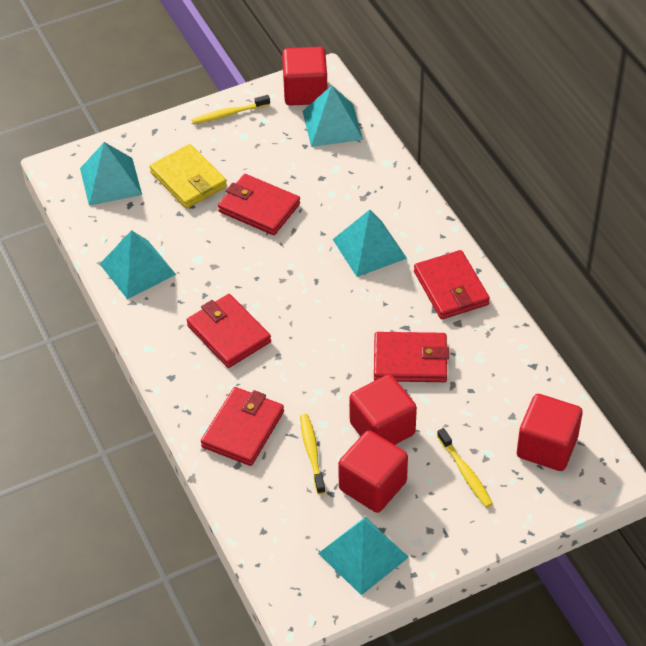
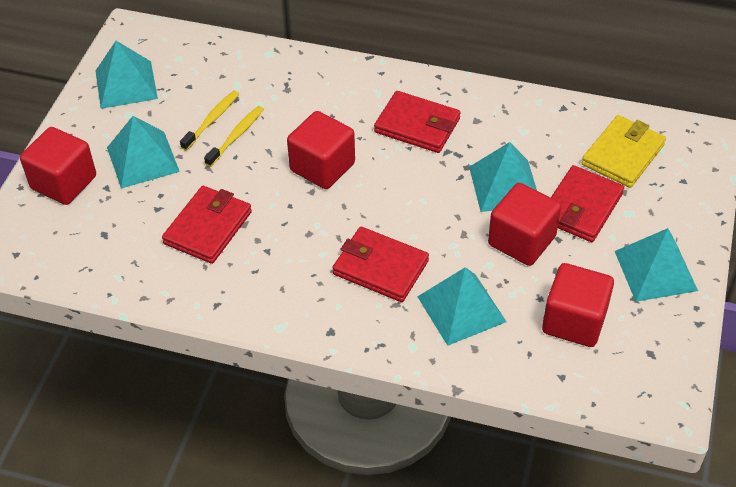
red wallet: 5 -> 4
yellow toothbrush: 3 -> 2

